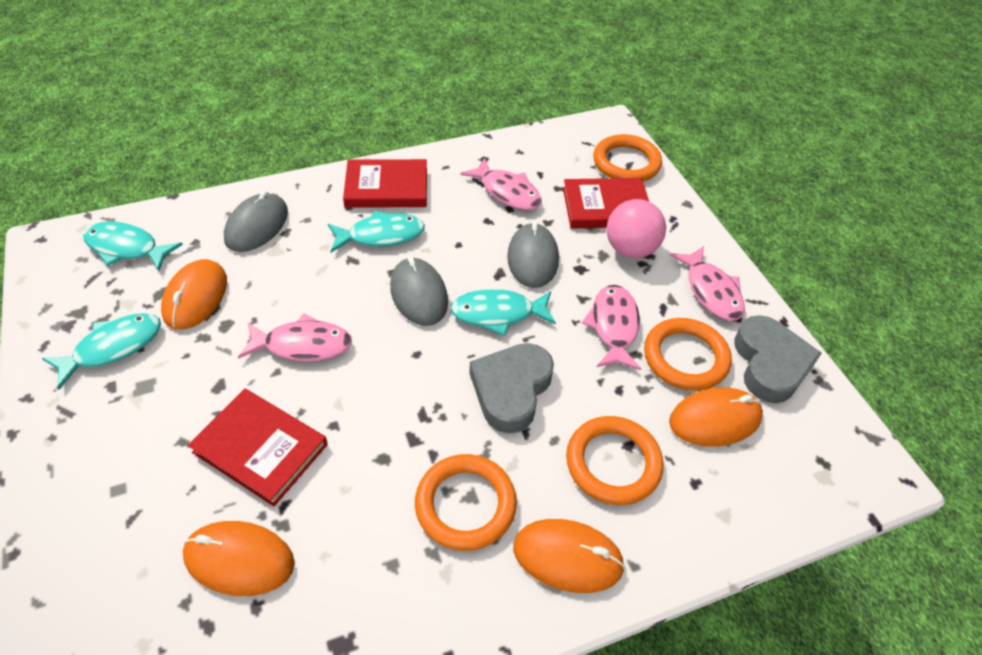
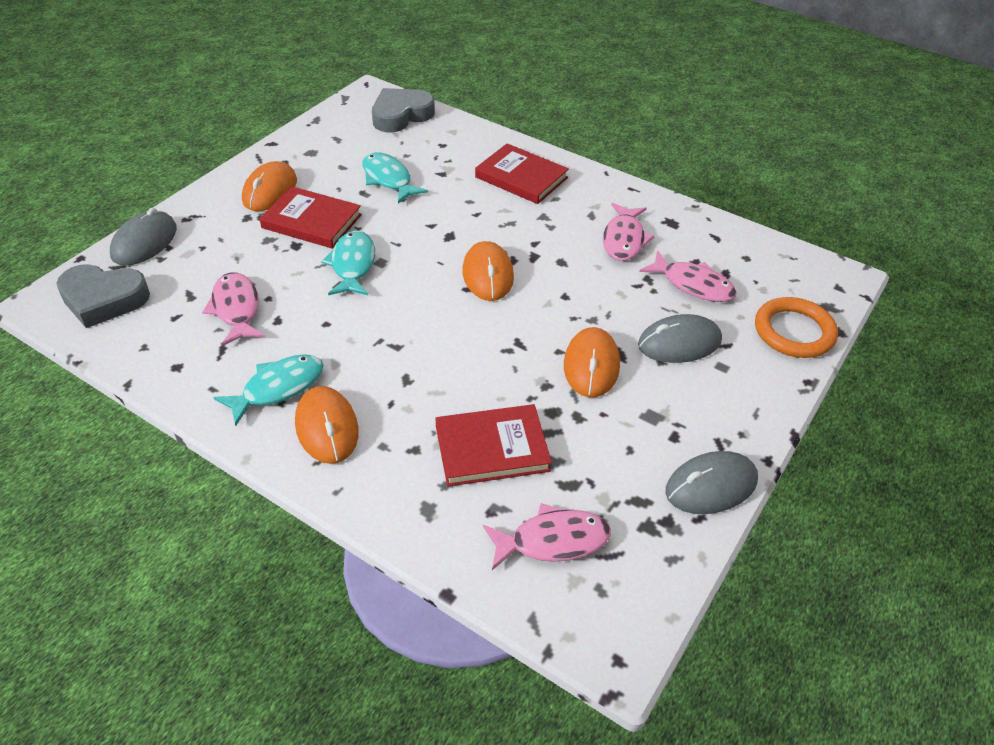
orange ring: 4 -> 1
pink ball: 1 -> 0
turquoise fish: 4 -> 3

